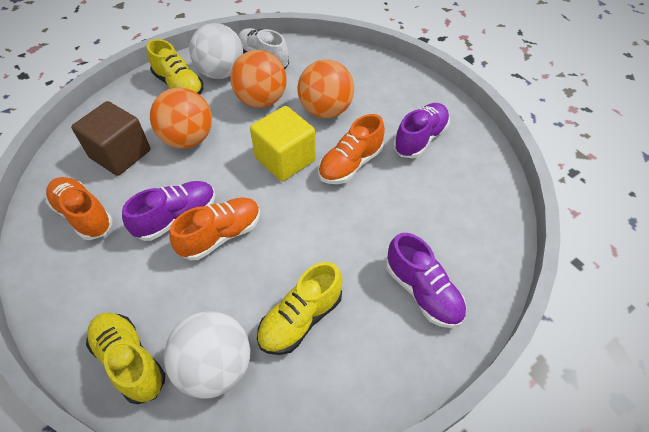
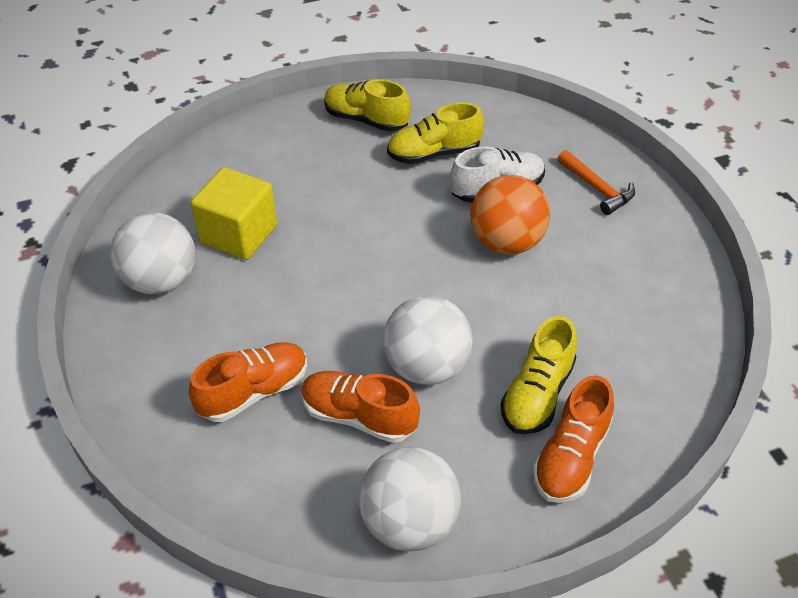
brown cube: 1 -> 0
orange ball: 3 -> 1
orange hammer: 0 -> 1
purple shoe: 3 -> 0
white ball: 2 -> 3

